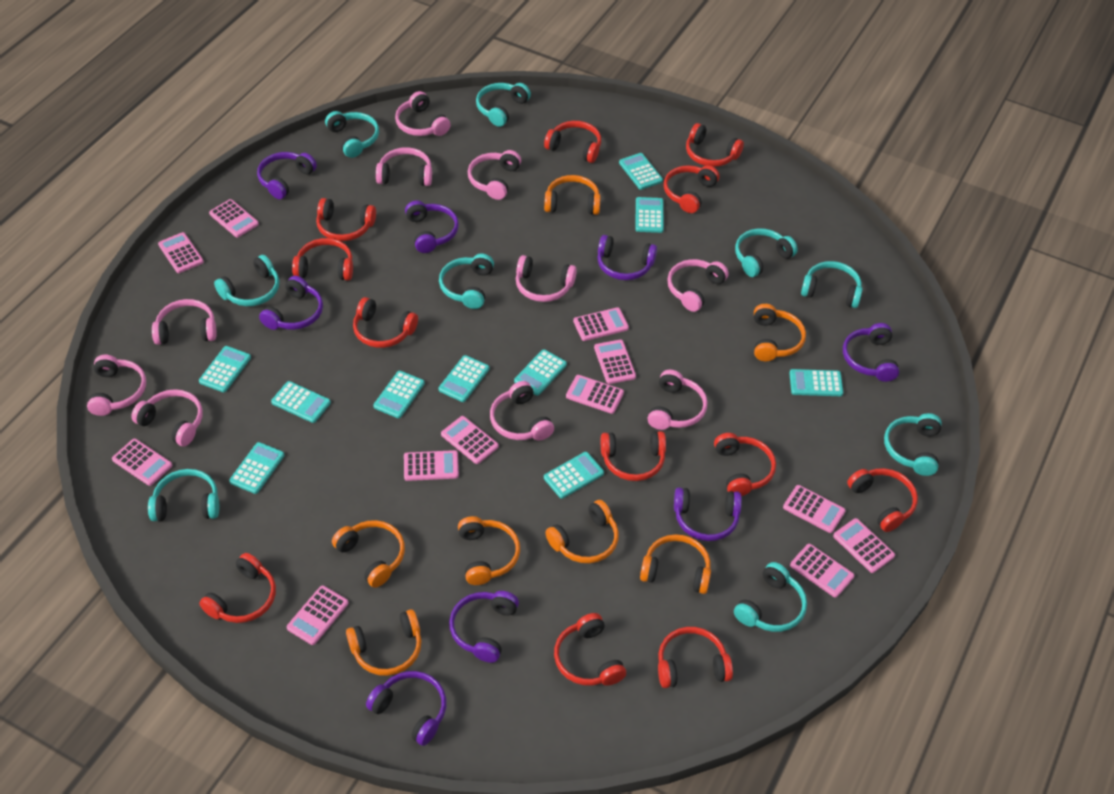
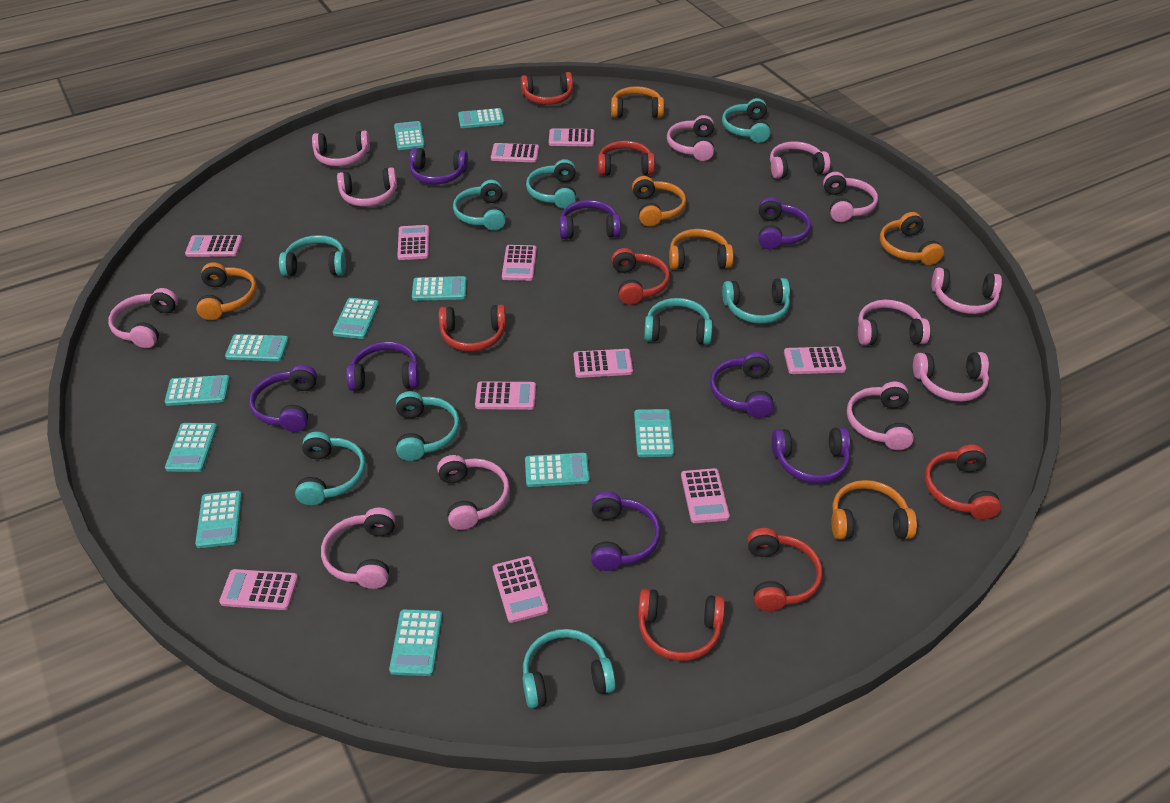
orange headphones: 7 -> 6
pink calculator: 12 -> 11
pink headphones: 10 -> 12
red headphones: 12 -> 7
turquoise calculator: 10 -> 11

